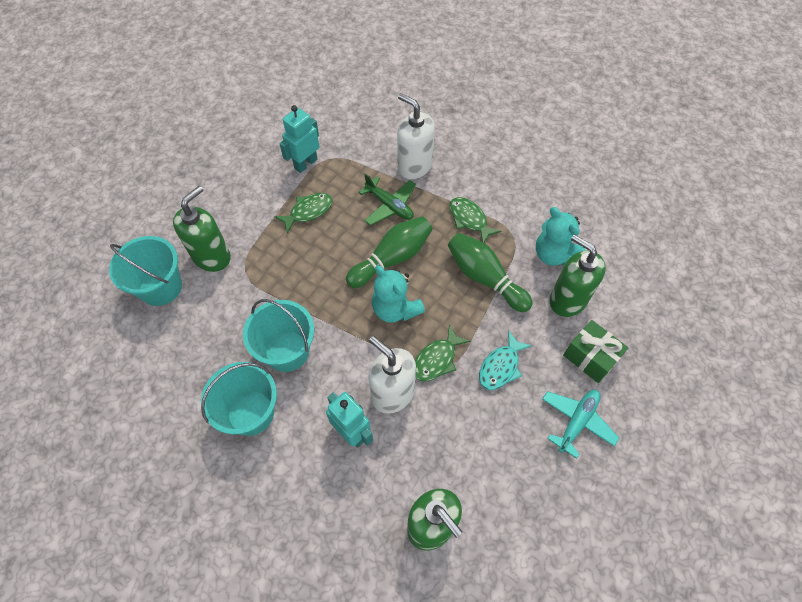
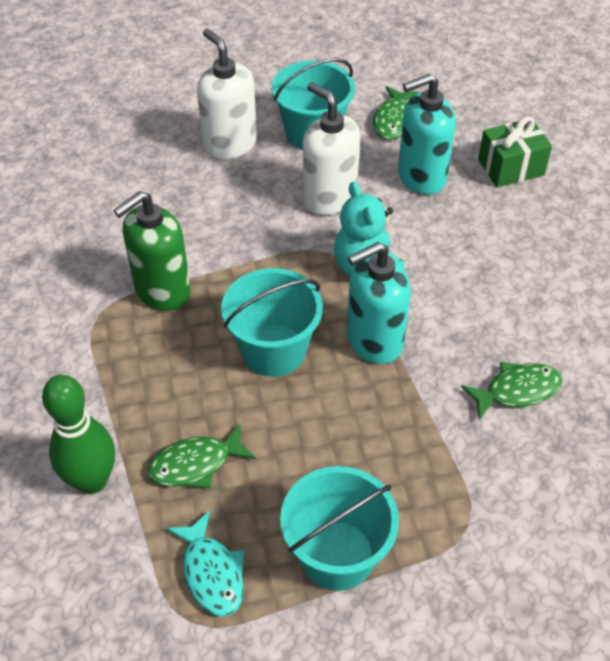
green bowling pin: 2 -> 1
green plane: 1 -> 0
green soap dispenser: 3 -> 1
turquoise plane: 1 -> 0
turquoise robot: 2 -> 0
turquoise soap dispenser: 0 -> 2
turquoise teddy bear: 2 -> 1

